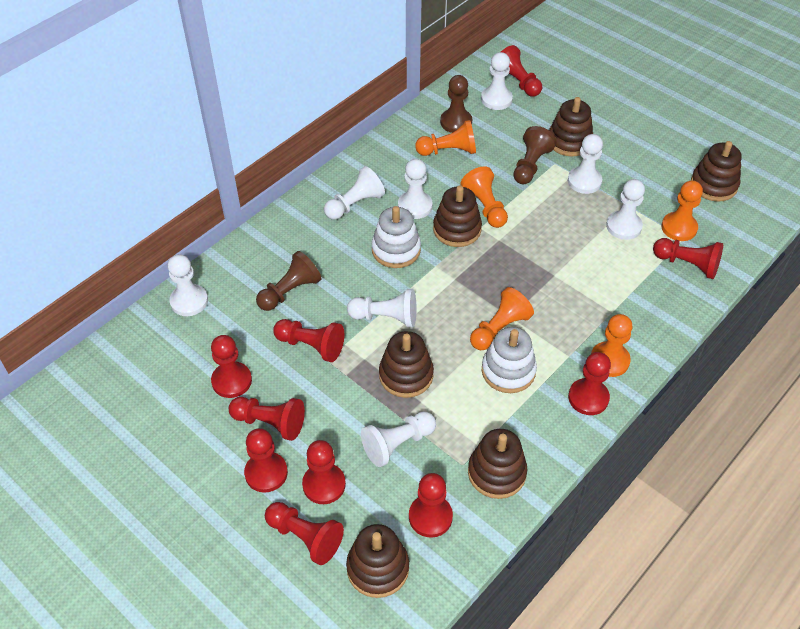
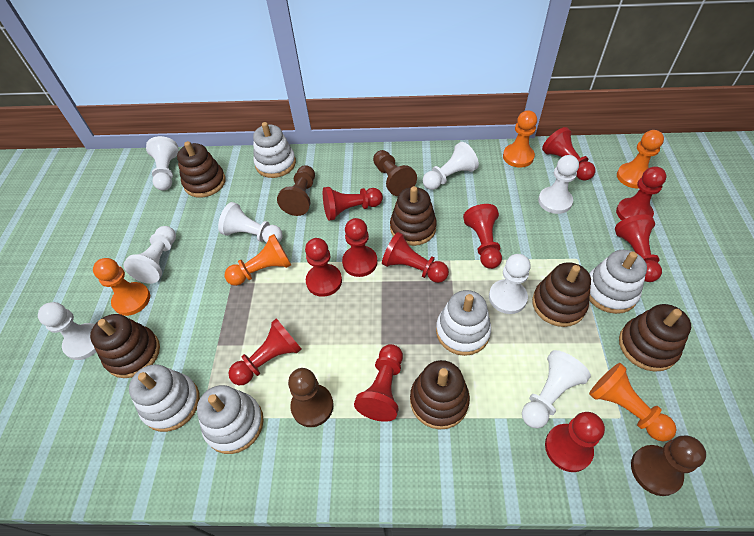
brown pawn: 3 -> 4
red pawn: 10 -> 11
white stacking toy: 2 -> 5

